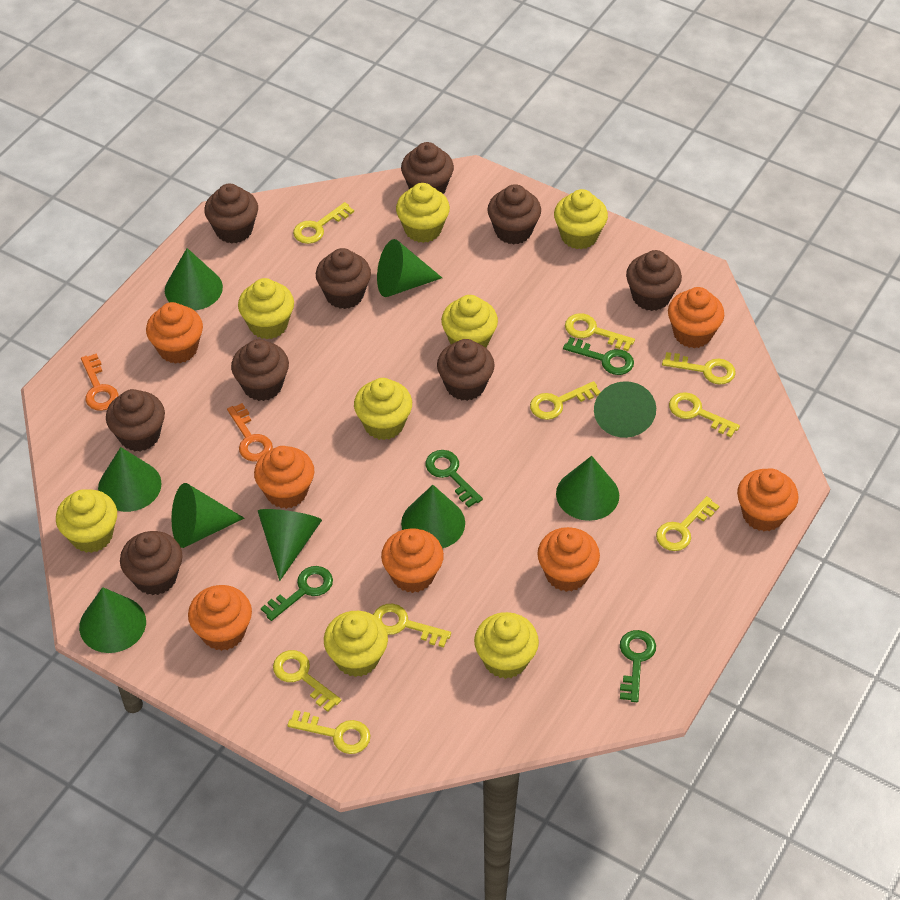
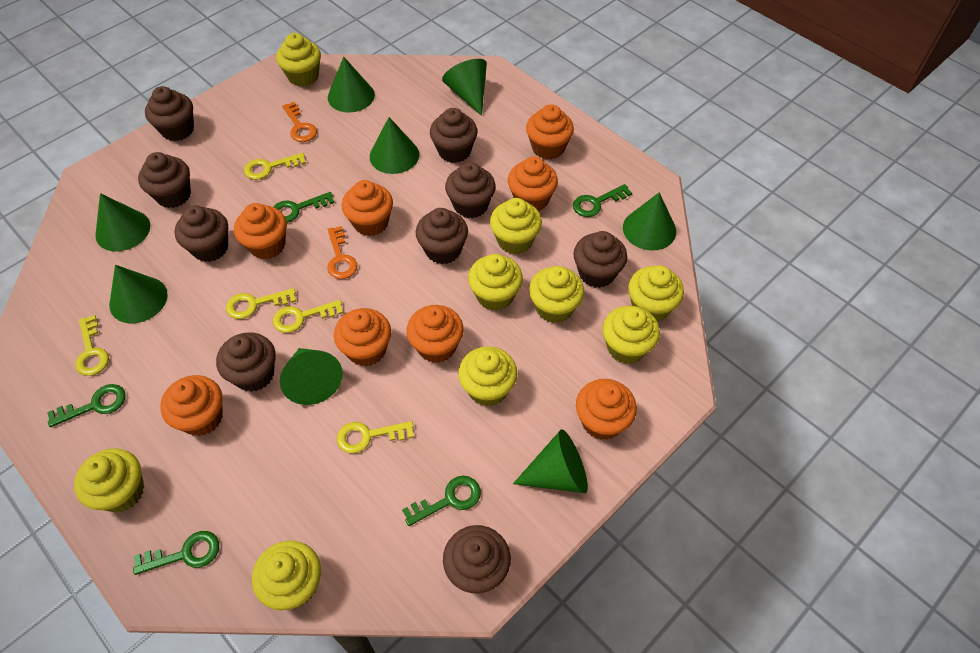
green cone: 9 -> 8
green key: 4 -> 5
orange cupcake: 7 -> 8
yellow cupcake: 8 -> 9
yellow key: 9 -> 5

